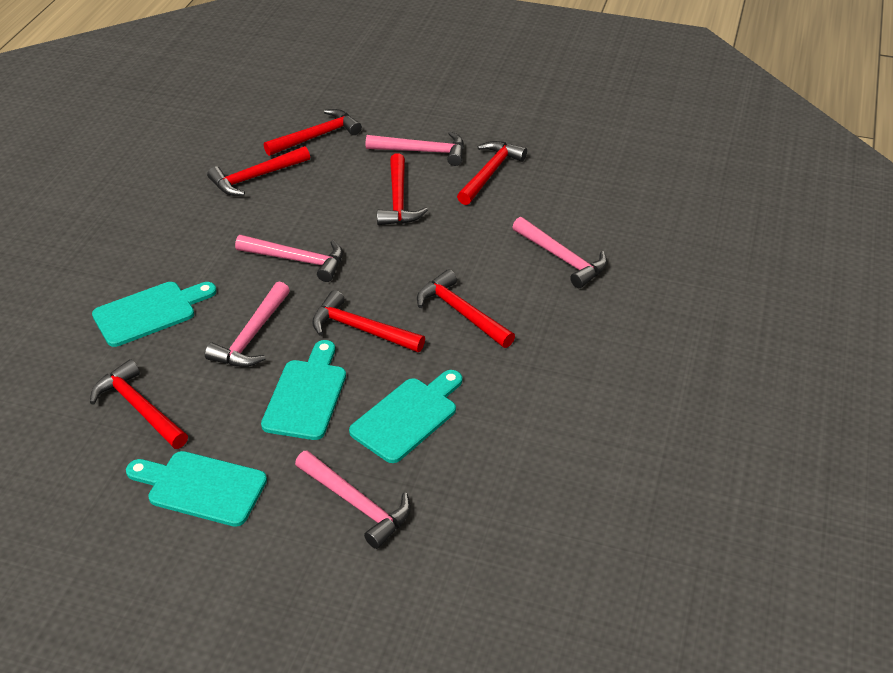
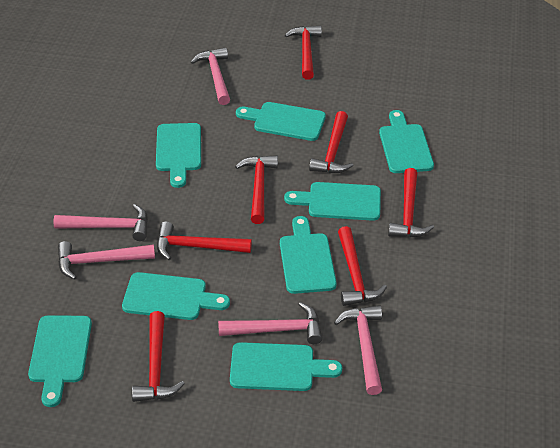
turquoise cutting board: 4 -> 8

